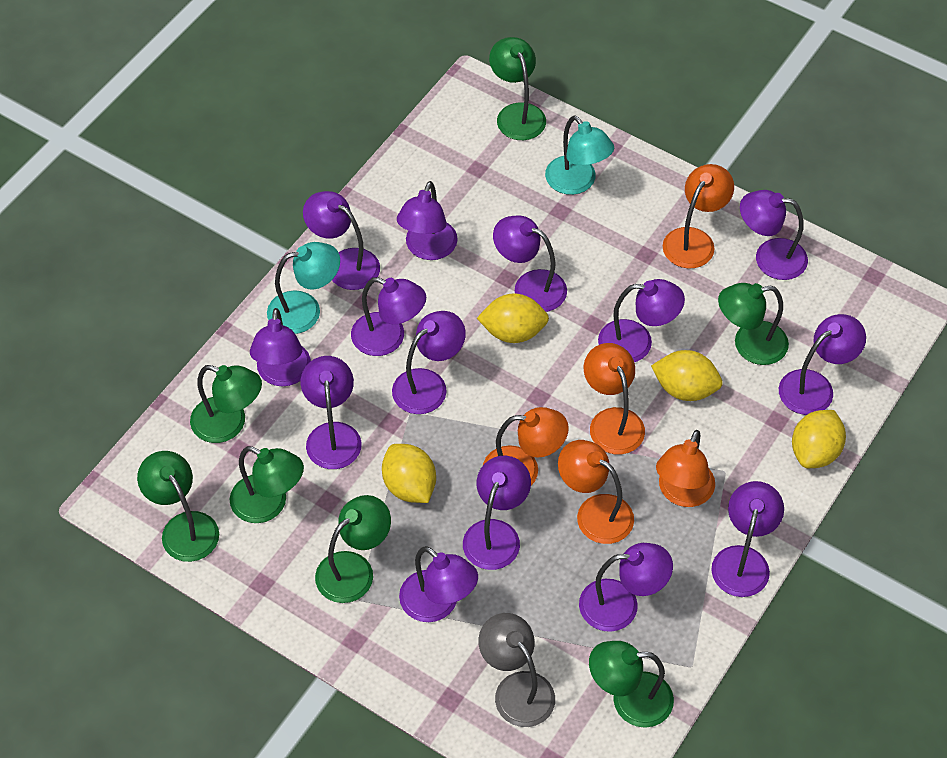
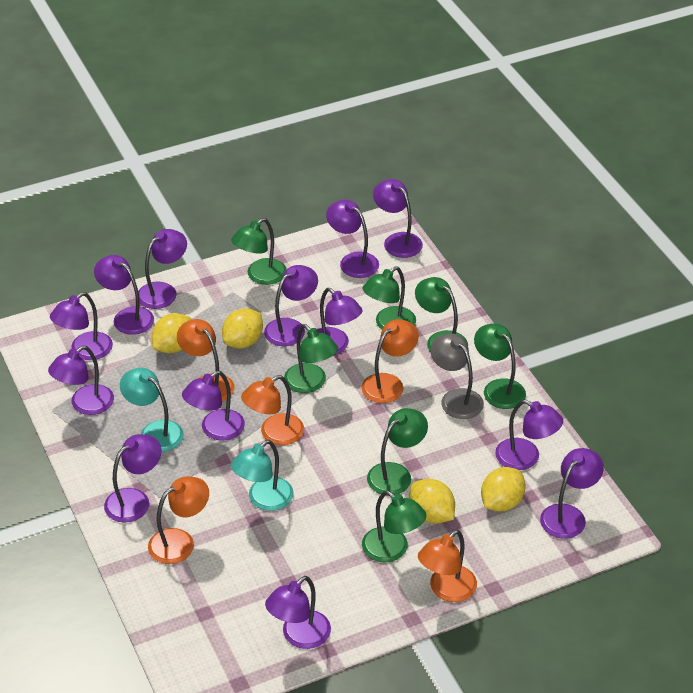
purple lamp: 14 -> 13

